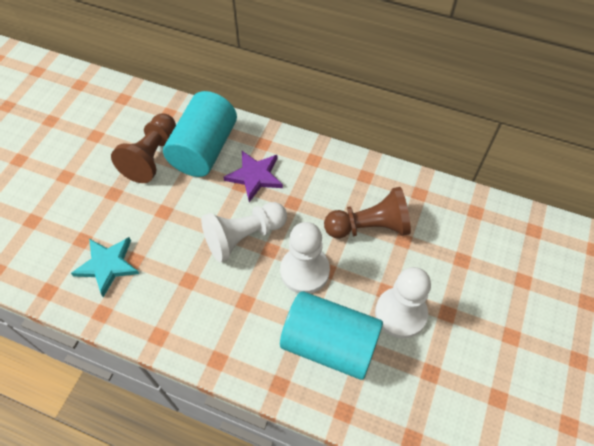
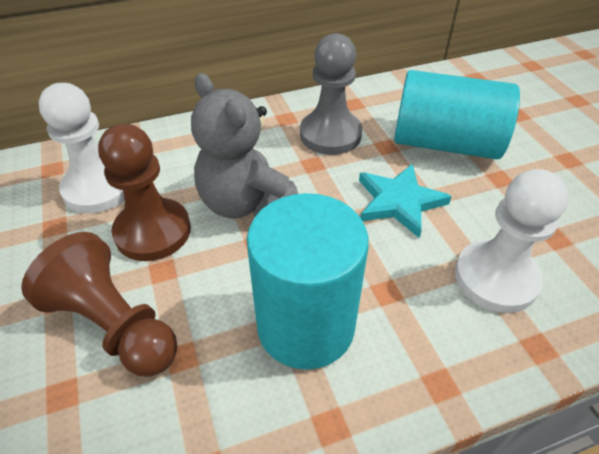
grey pawn: 0 -> 1
grey teddy bear: 0 -> 1
purple star: 1 -> 0
white pawn: 3 -> 2

